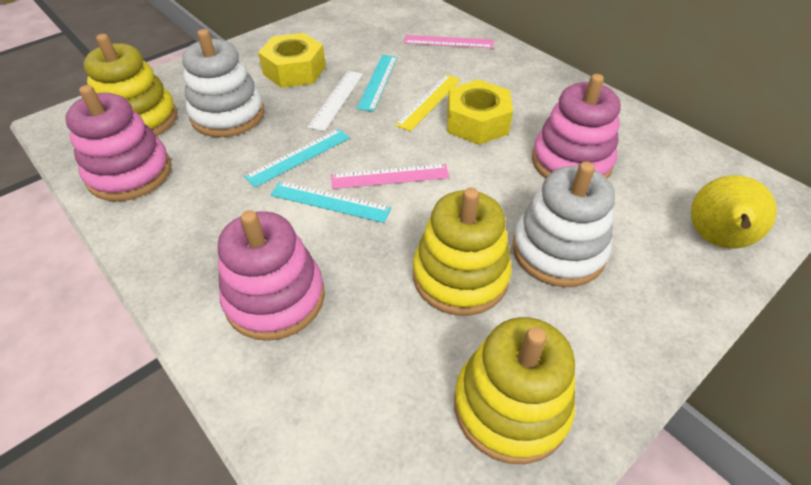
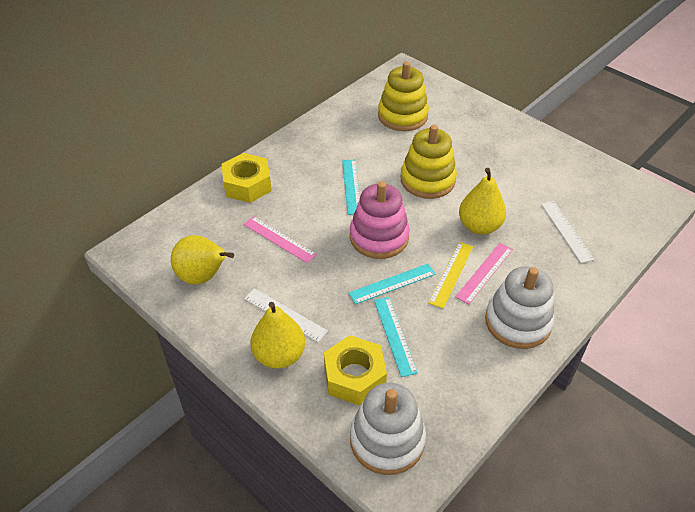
pink stacking toy: 3 -> 1
white ruler: 1 -> 2
yellow pear: 1 -> 3
yellow stacking toy: 3 -> 2

